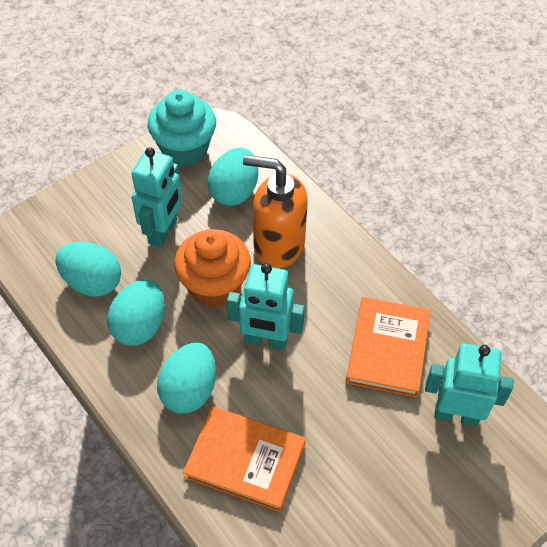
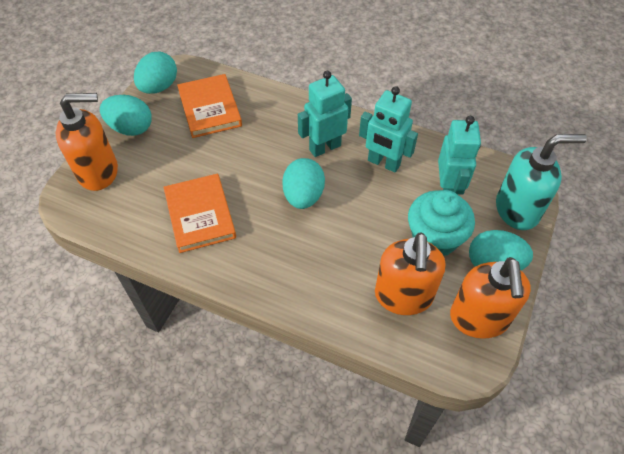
orange cupcake: 1 -> 0
orange soap dispenser: 1 -> 3
turquoise soap dispenser: 0 -> 1

